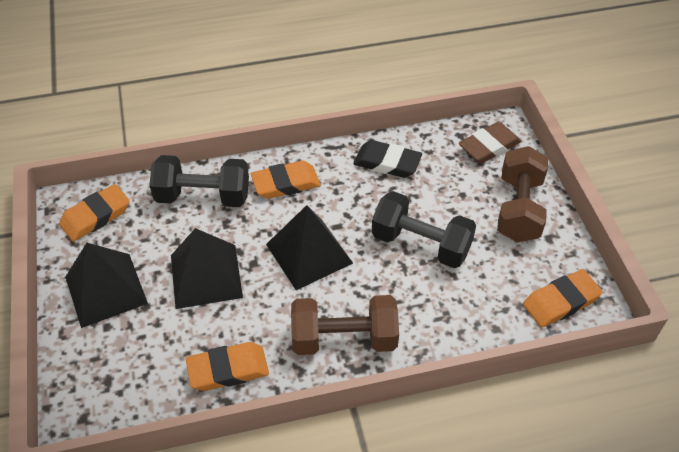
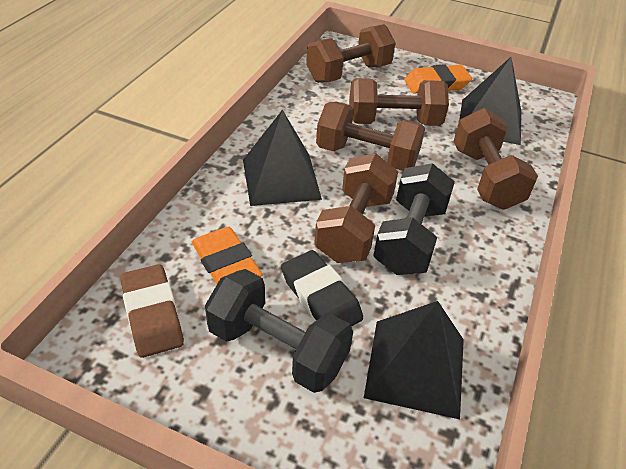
brown dumbbell: 2 -> 5
orange eraser: 4 -> 2

